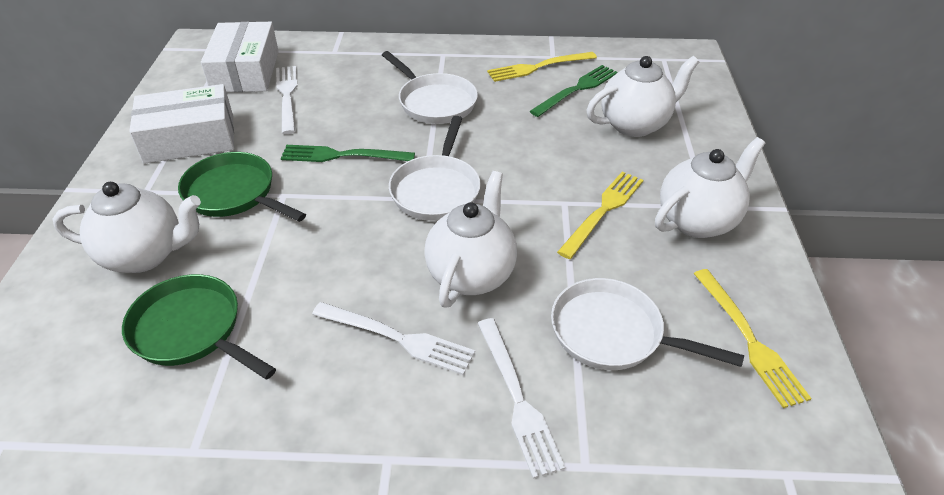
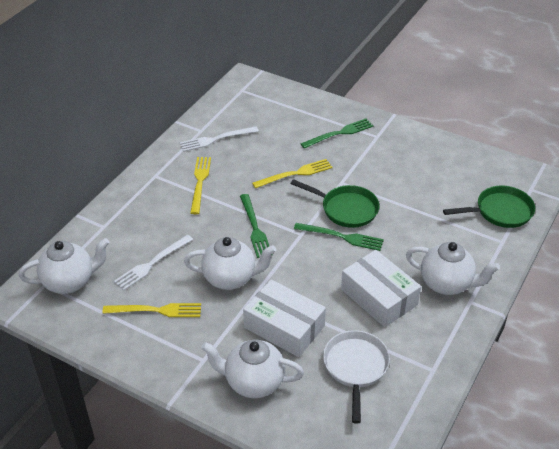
green fork: 2 -> 3
white fork: 3 -> 2
white pan: 3 -> 1

